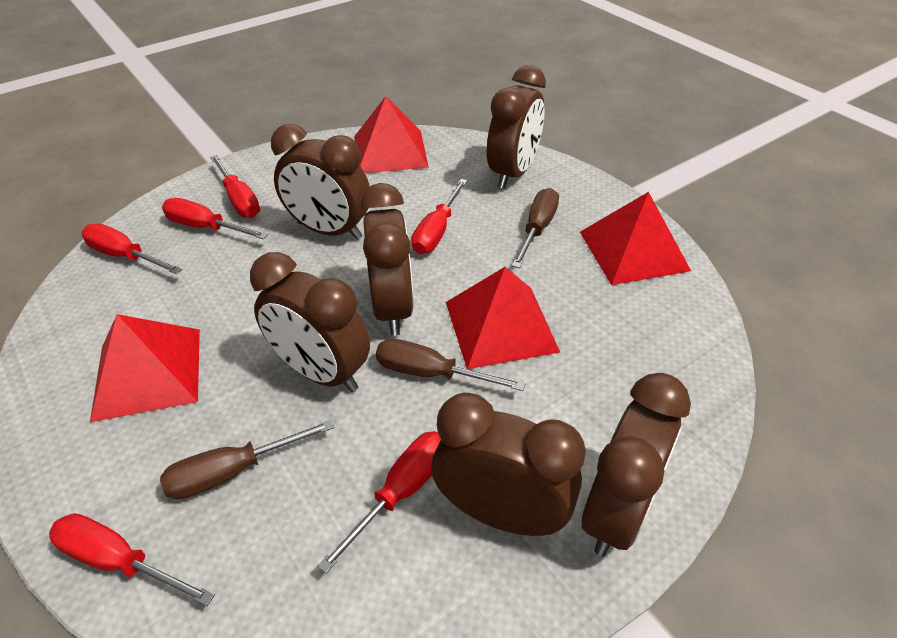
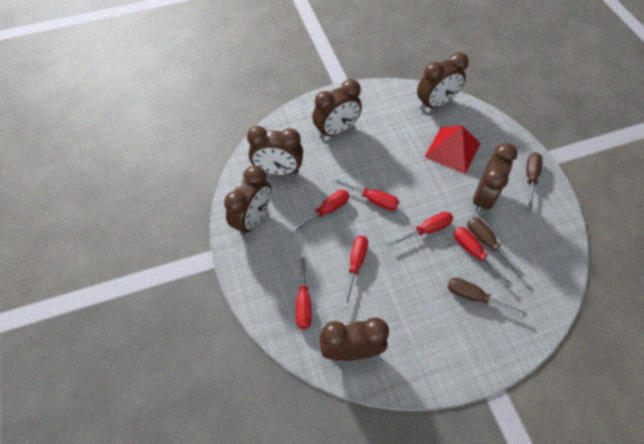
red pyramid: 4 -> 1

